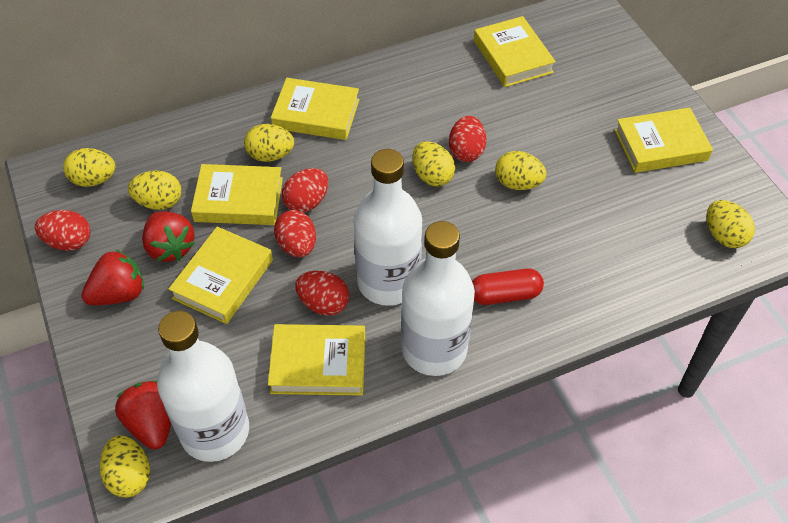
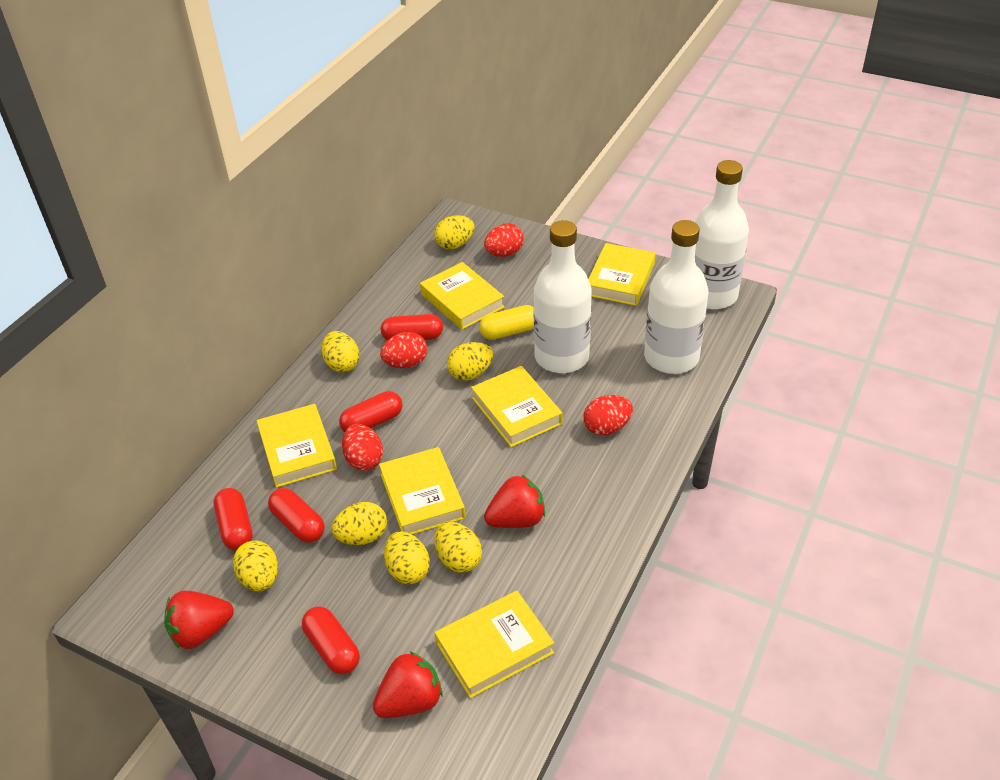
red capsule: 1 -> 5
red egg: 5 -> 4
yellow capsule: 0 -> 1

